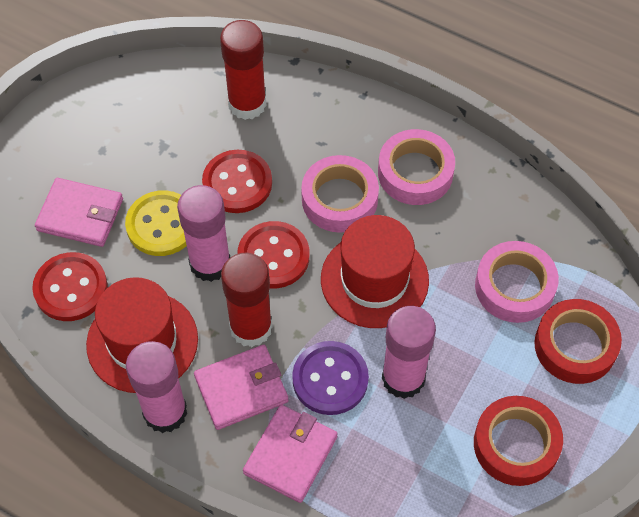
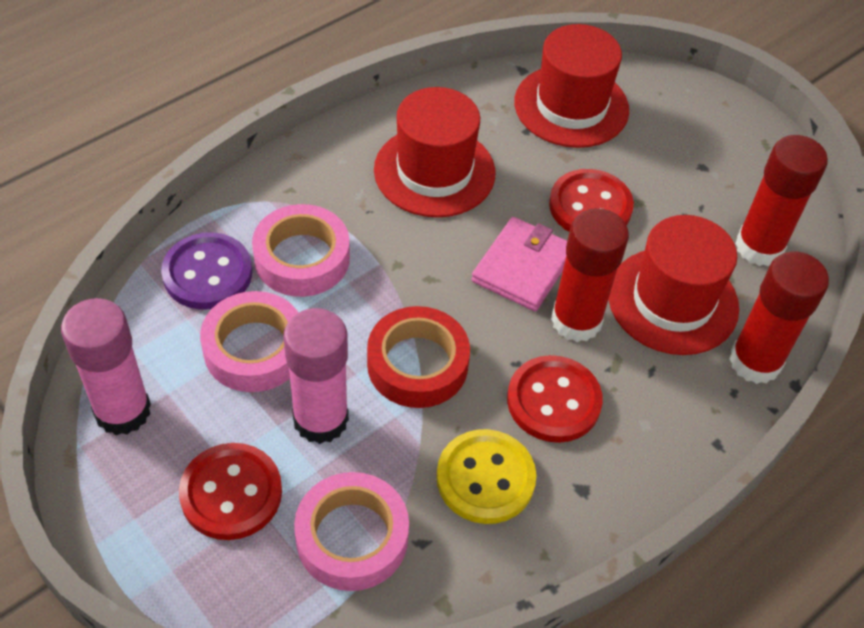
pink glue stick: 3 -> 2
pink wallet: 3 -> 1
red glue stick: 2 -> 3
red hat: 2 -> 3
red tape: 2 -> 1

